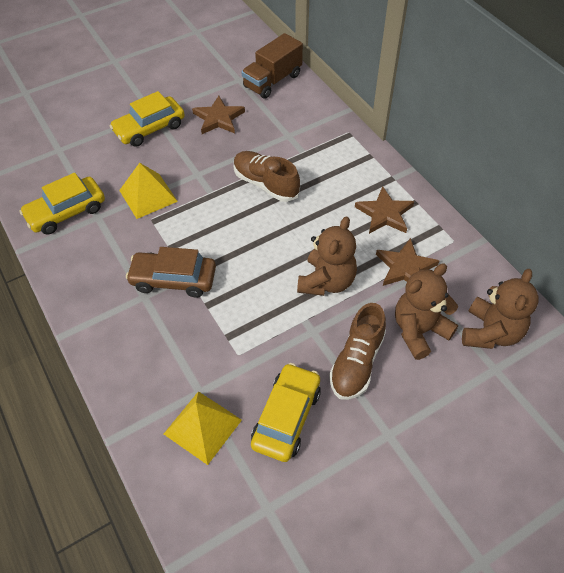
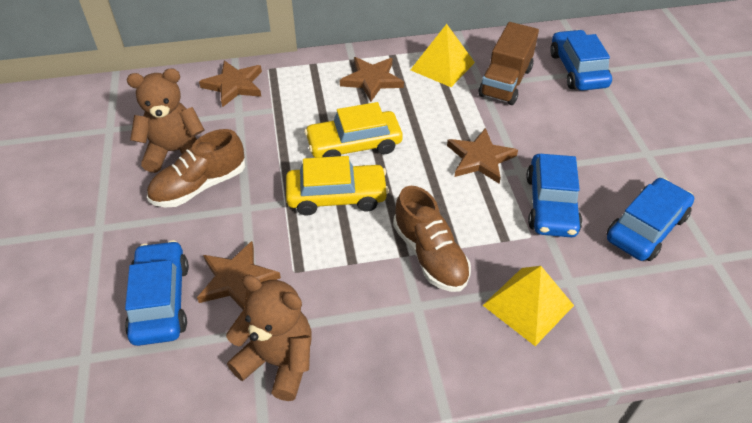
blue car: 0 -> 4
brown car: 1 -> 0
brown star: 3 -> 4
brown teddy bear: 3 -> 2
yellow car: 3 -> 2

